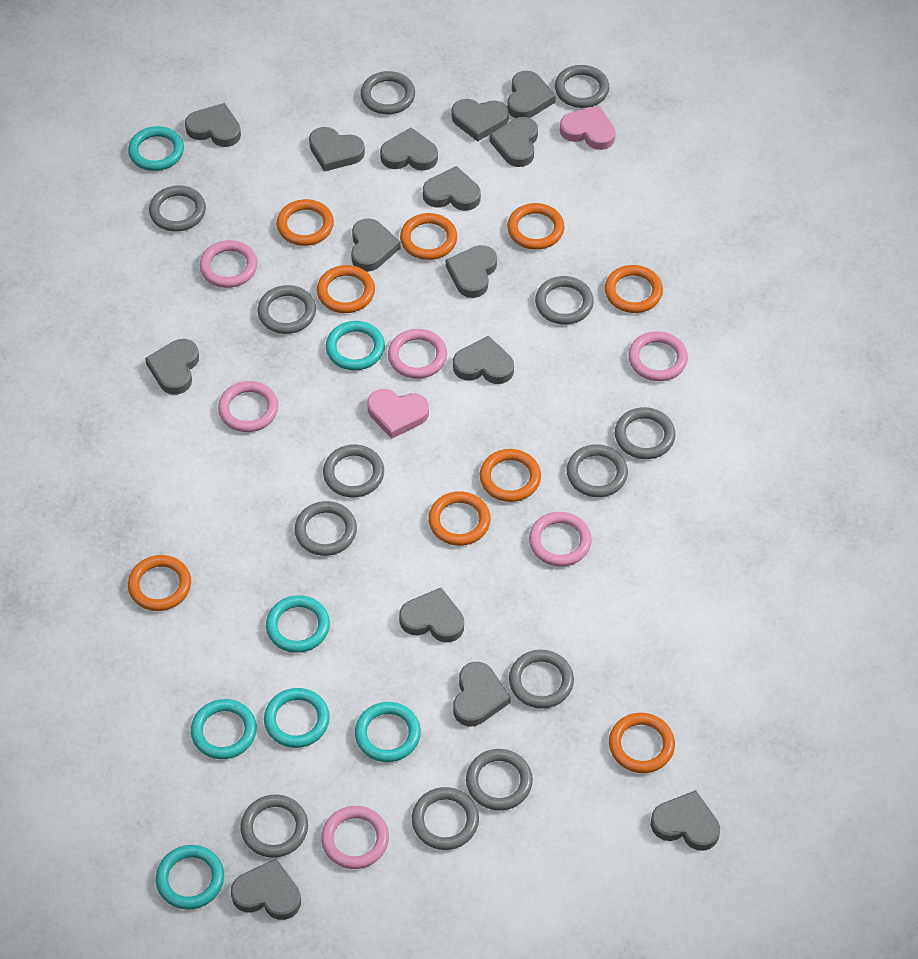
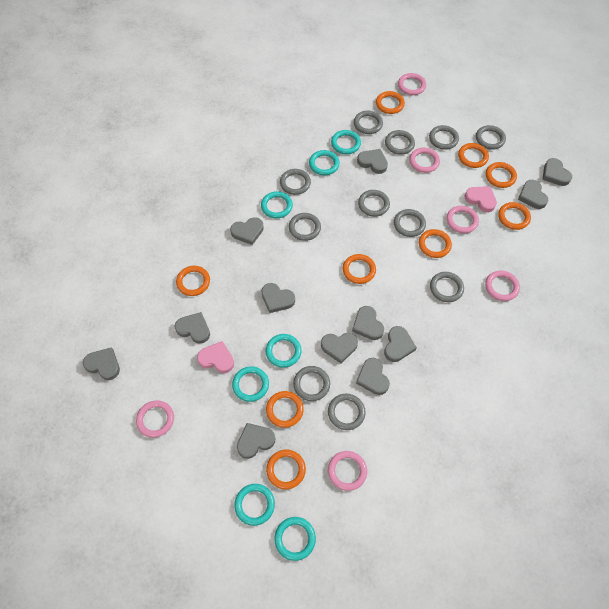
grey heart: 15 -> 12
grey ring: 13 -> 11

